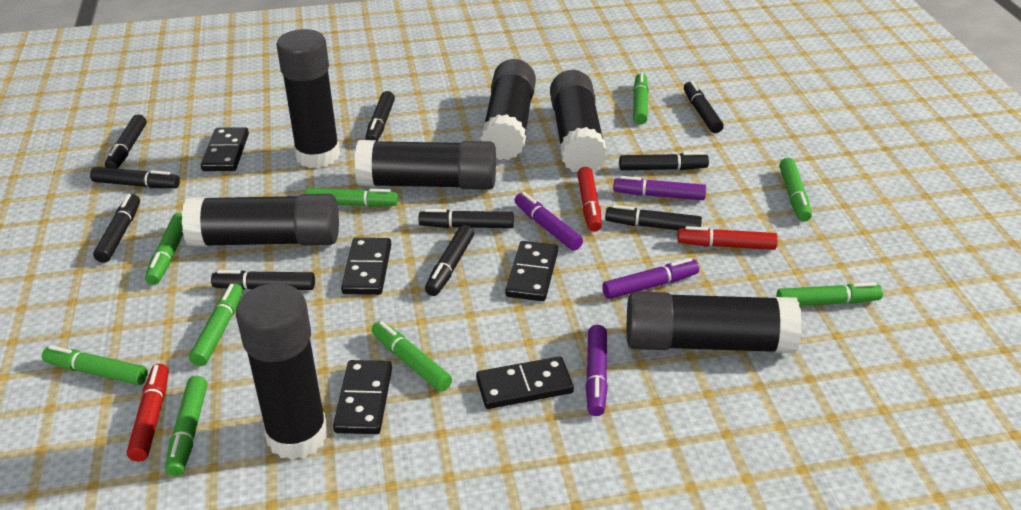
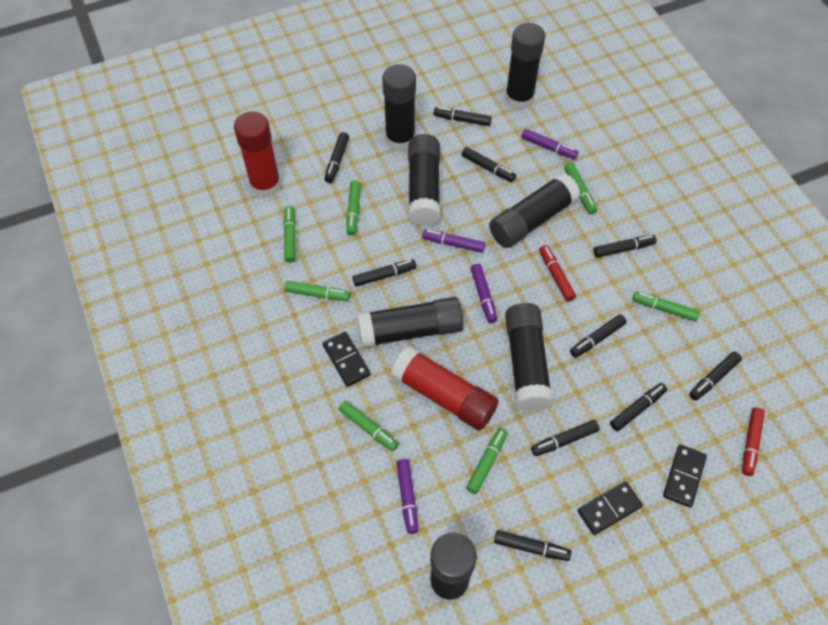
black domino: 5 -> 3
green marker: 9 -> 7
red glue stick: 0 -> 2
red marker: 3 -> 2

